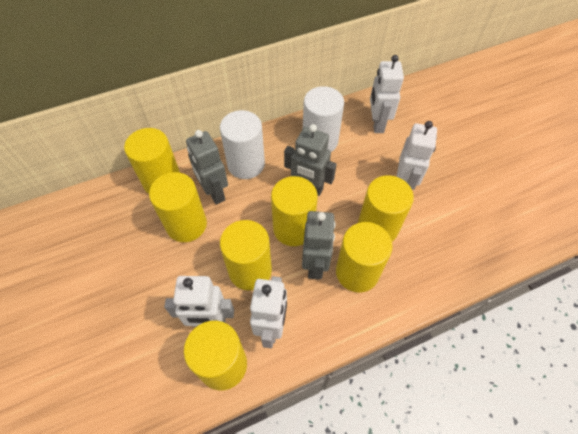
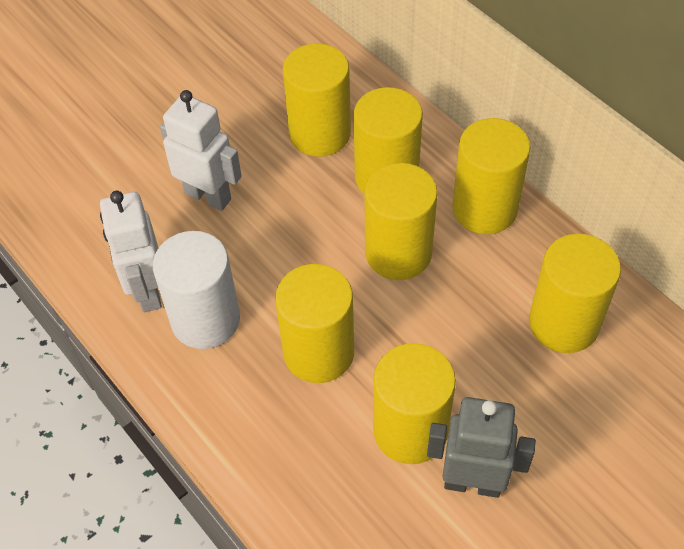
grey robot: 3 -> 1
white cylinder: 2 -> 1
white robot: 4 -> 2

